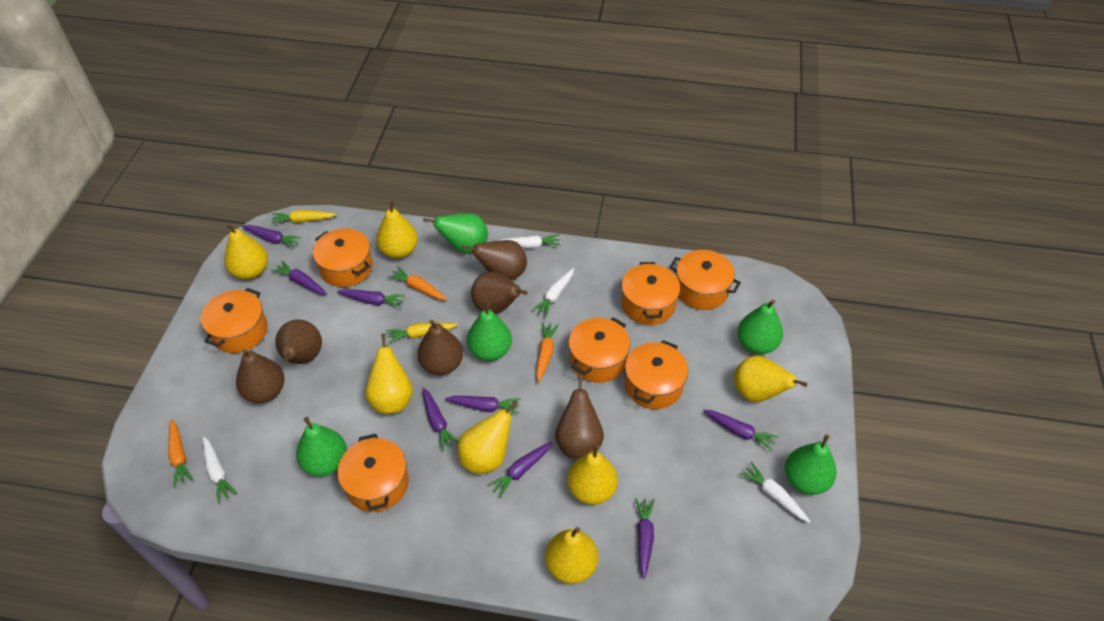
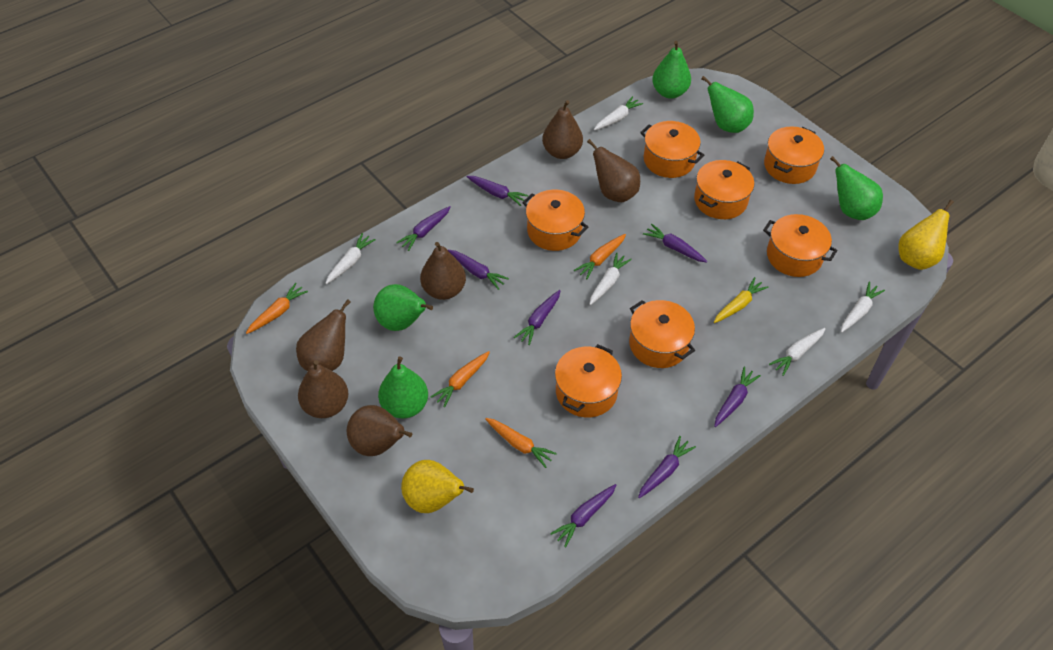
orange carrot: 3 -> 4
white carrot: 4 -> 5
yellow carrot: 2 -> 1
yellow pear: 7 -> 2

